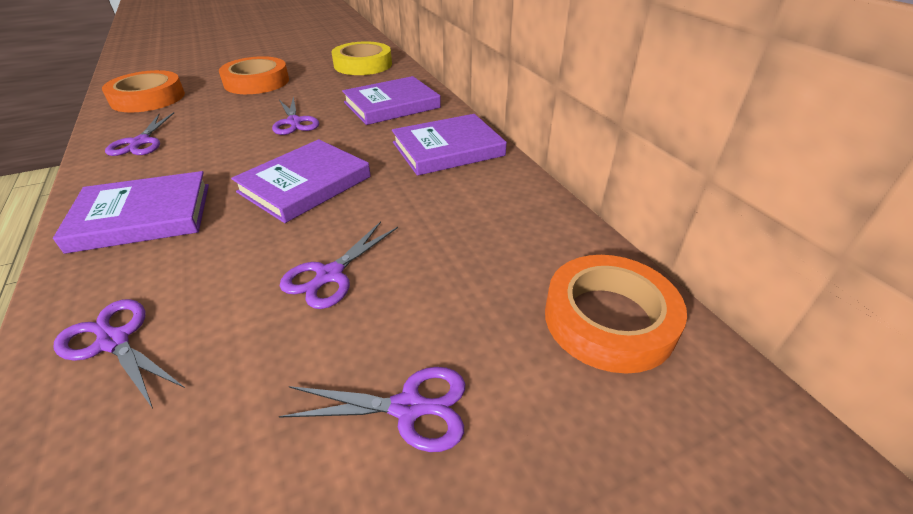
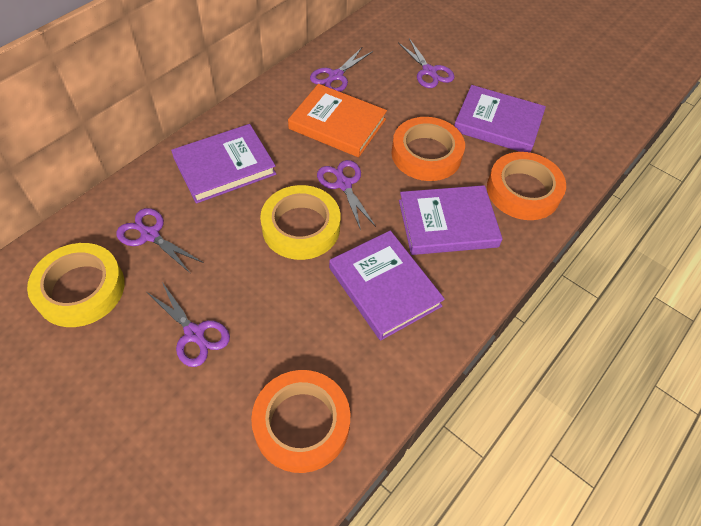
orange book: 0 -> 1
yellow tape: 1 -> 2

